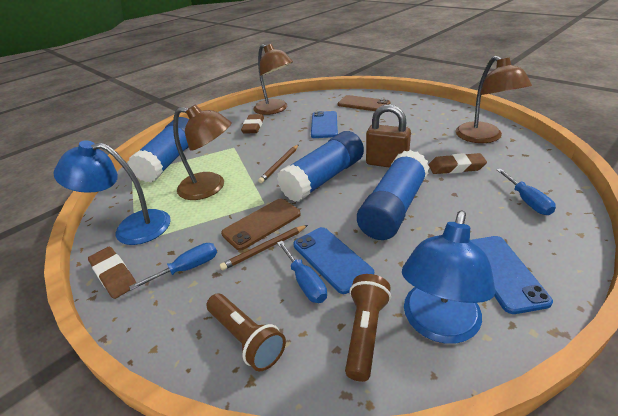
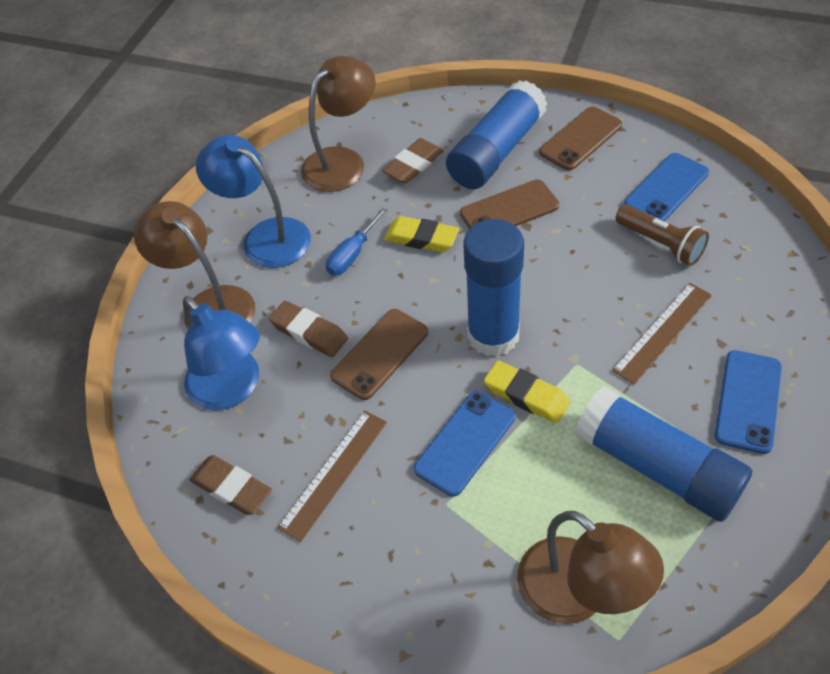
blue screwdriver: 3 -> 1
brown flashlight: 2 -> 1
brown padlock: 1 -> 0
brown pencil: 2 -> 0
brown phone: 2 -> 3
brown ruler: 0 -> 2
yellow eraser: 0 -> 2

